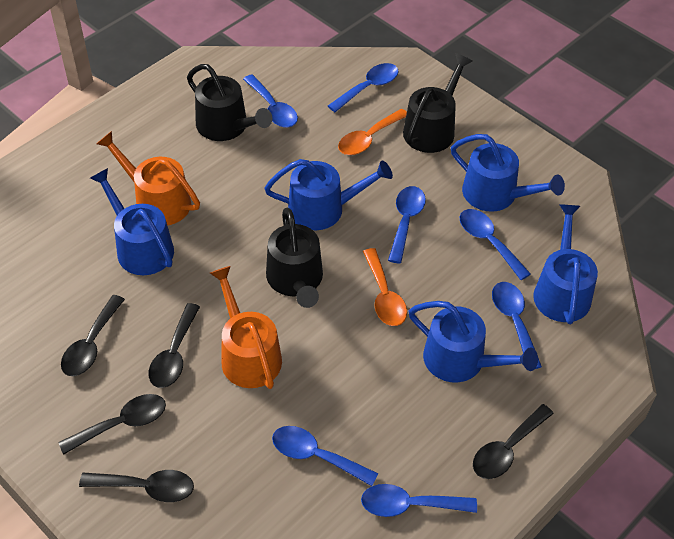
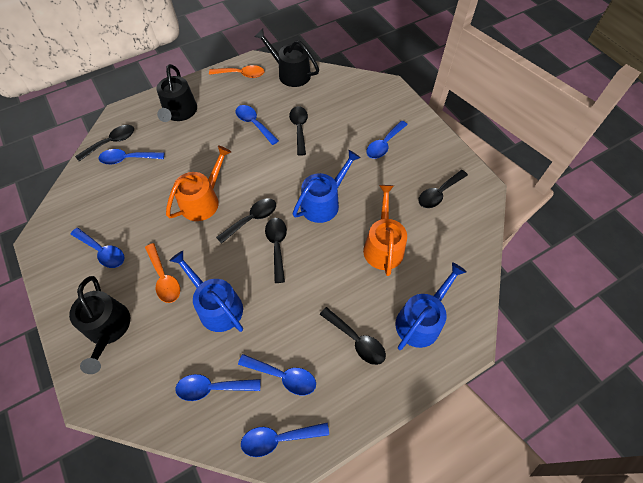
black spoon: 5 -> 6
blue watering can: 5 -> 3

